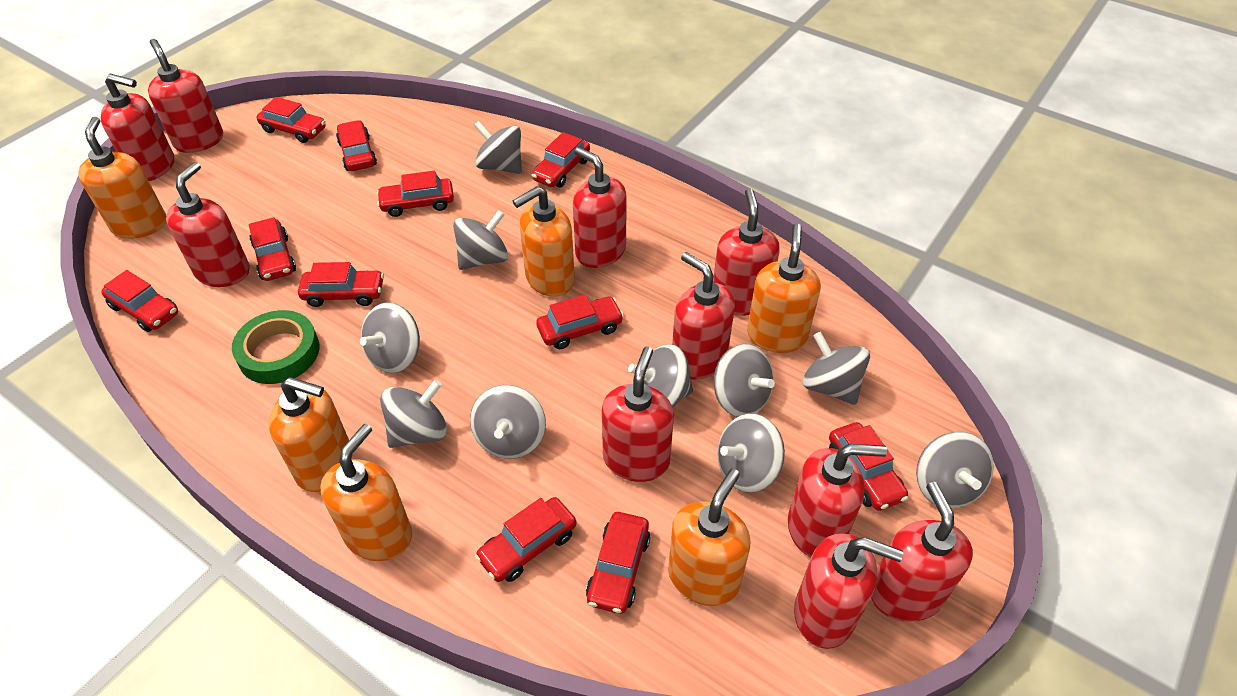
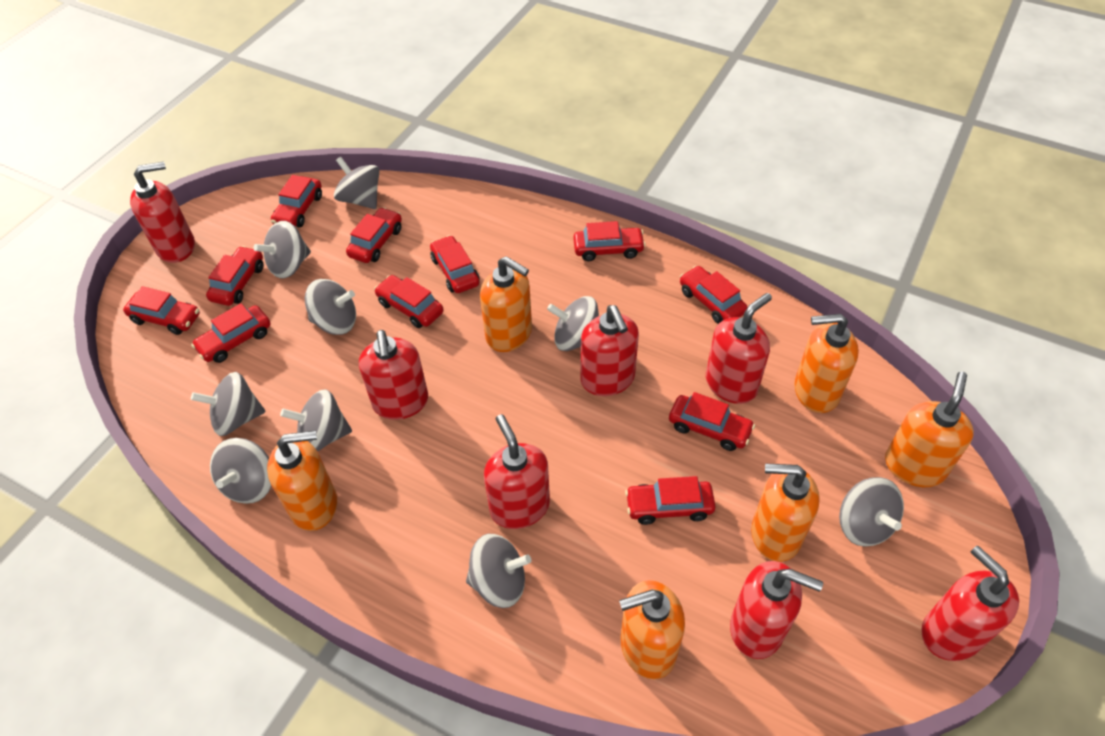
green tape: 1 -> 0
grey spinning top: 10 -> 9
red soap dispenser: 10 -> 7

